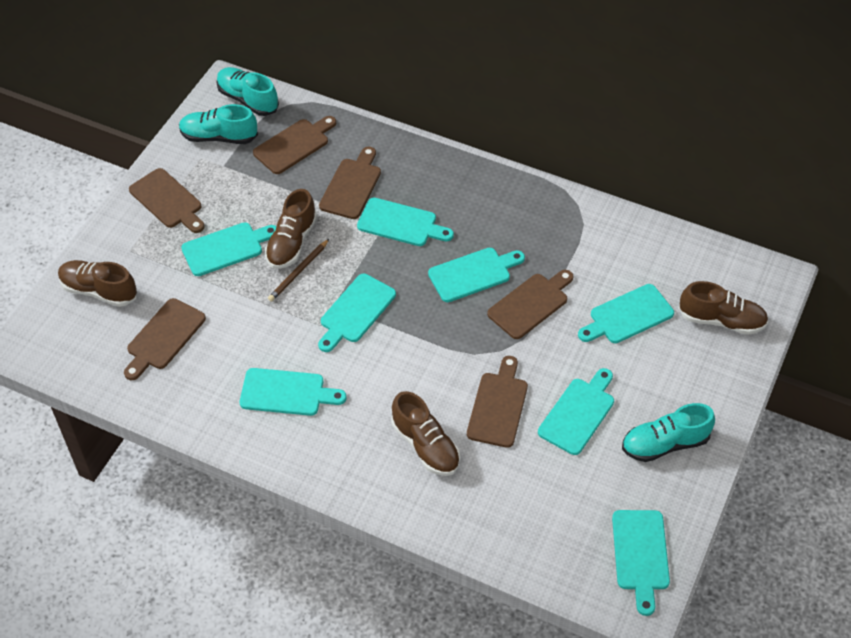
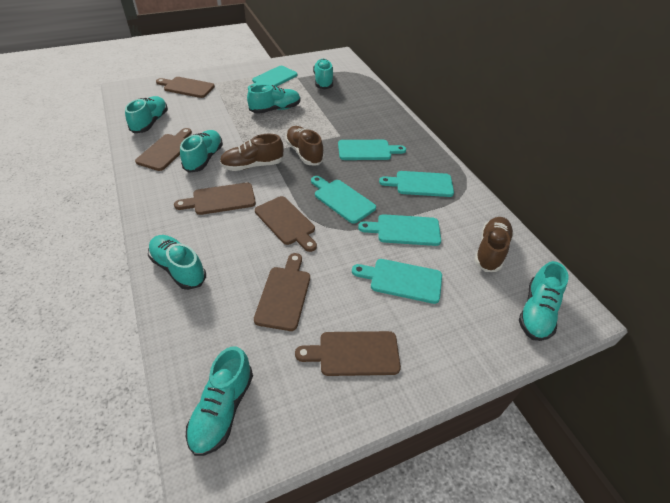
brown pencil: 1 -> 0
brown shoe: 4 -> 3
turquoise cutting board: 8 -> 6
turquoise shoe: 3 -> 7

